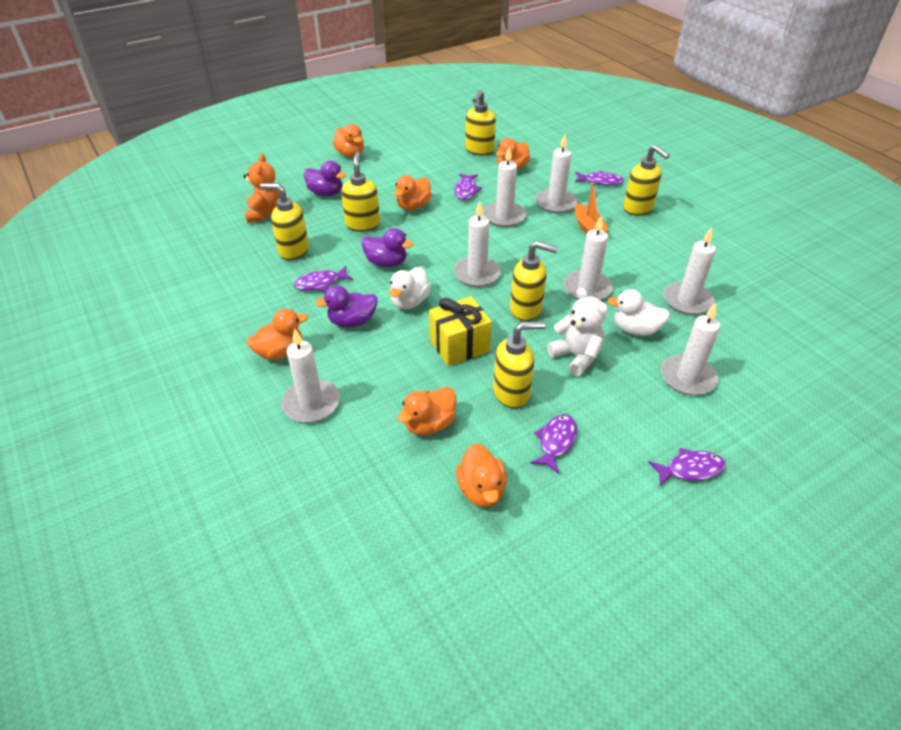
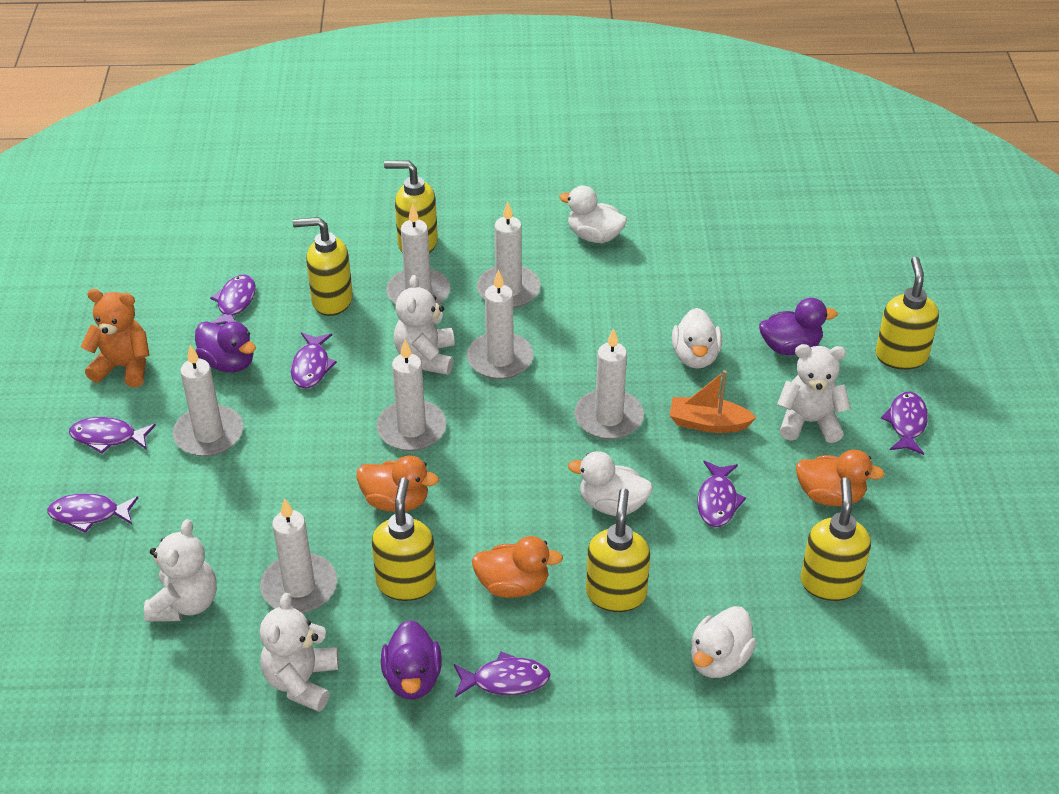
orange duck: 6 -> 3
purple fish: 5 -> 7
white duck: 2 -> 4
white teddy bear: 1 -> 4
yellow gift: 1 -> 0

